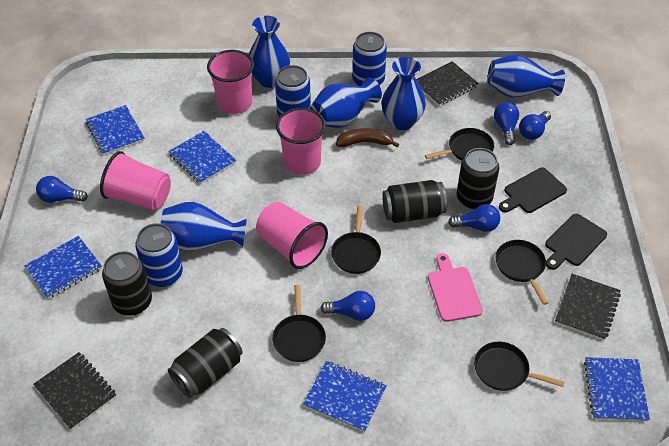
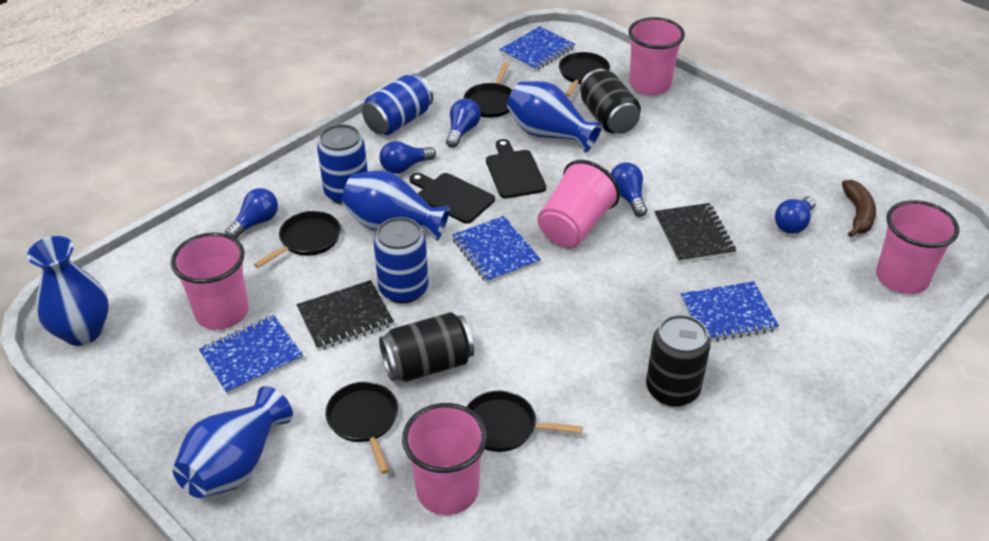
black can: 4 -> 3
black notebook: 3 -> 2
blue notebook: 5 -> 4
blue vase: 5 -> 4
pink cup: 4 -> 5
pink cutting board: 1 -> 0

